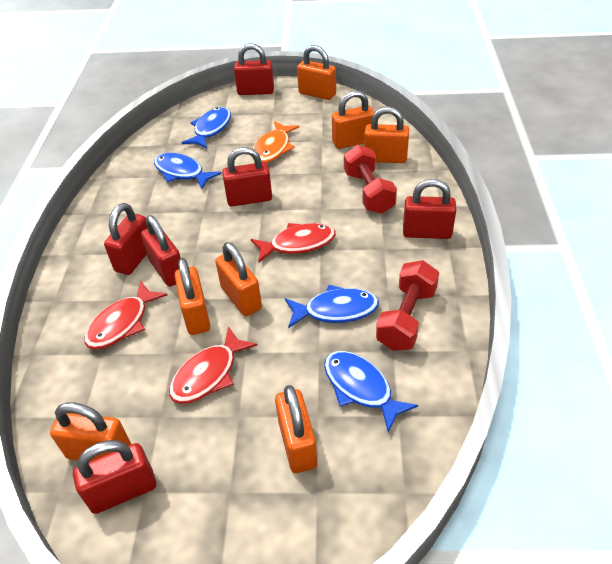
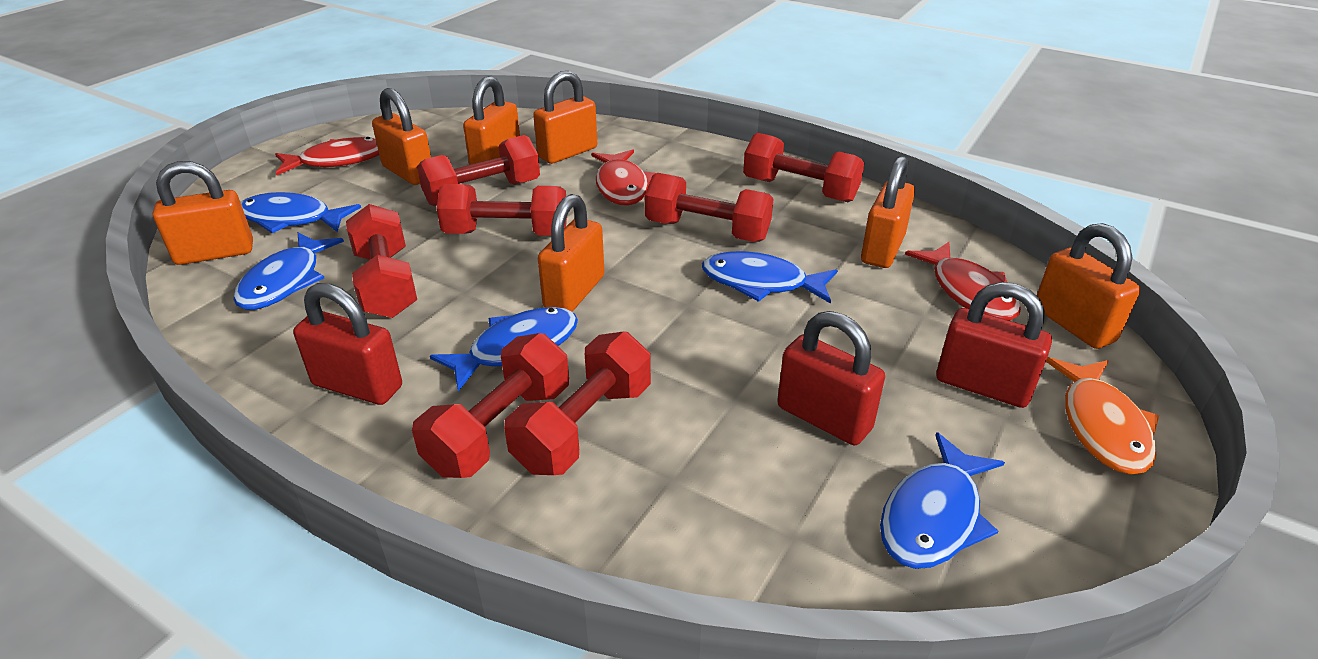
blue fish: 4 -> 5
red dumbbell: 2 -> 7
red padlock: 6 -> 3

